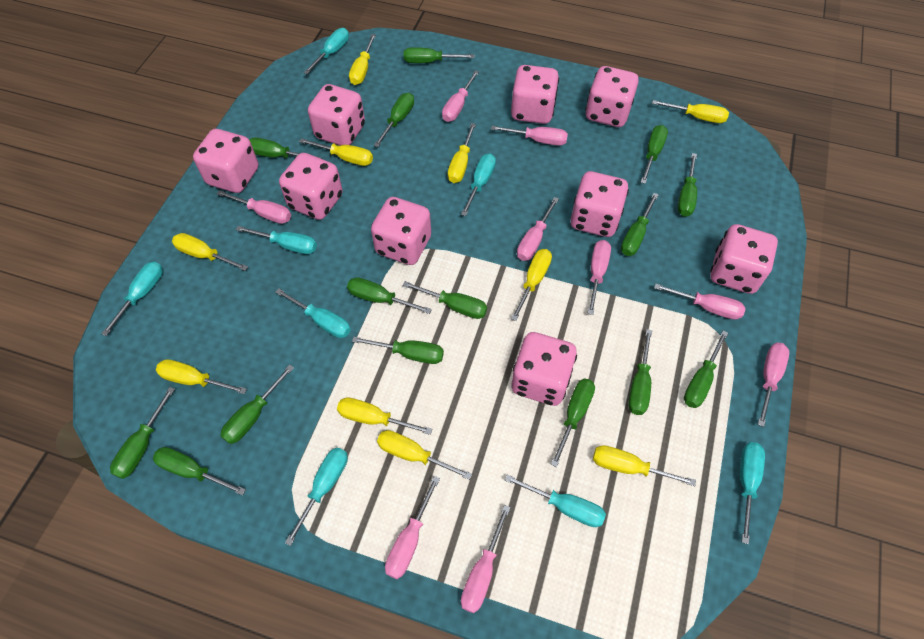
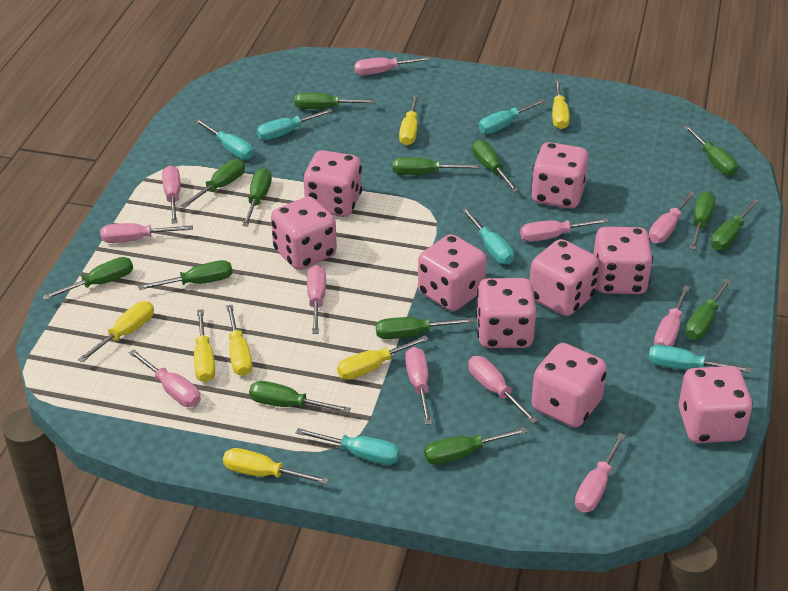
green screwdriver: 15 -> 14
pink screwdriver: 9 -> 11
turquoise screwdriver: 8 -> 6
yellow screwdriver: 10 -> 7

